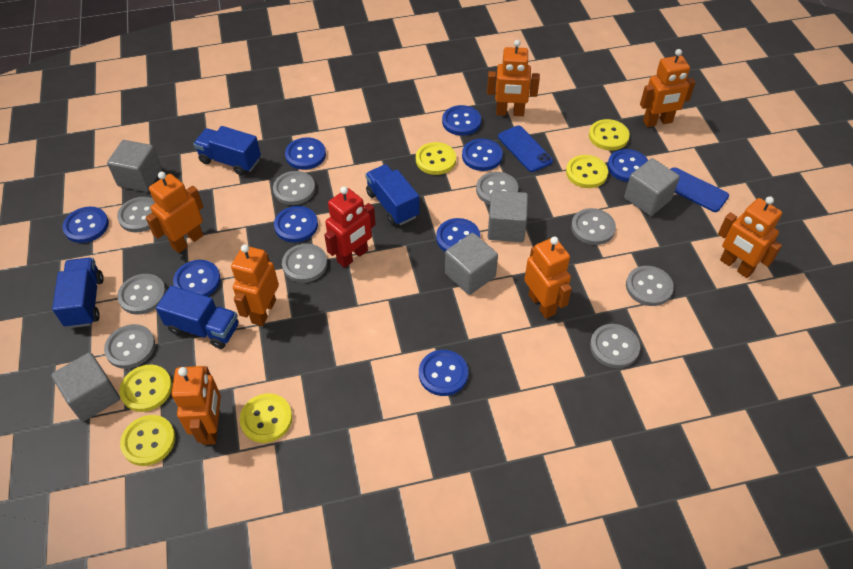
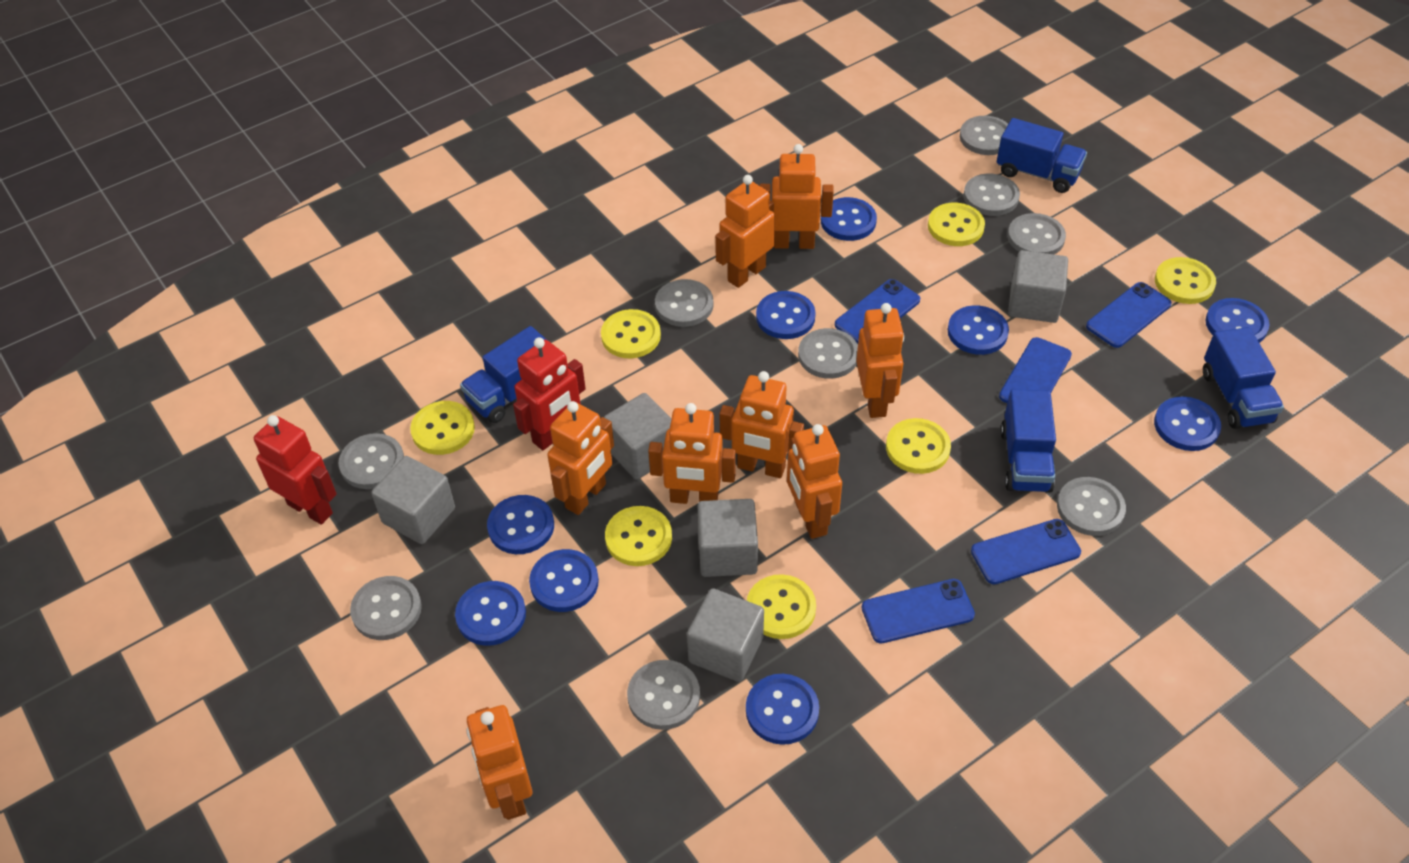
blue phone: 2 -> 5
orange robot: 7 -> 8
red robot: 1 -> 2
yellow button: 6 -> 7

